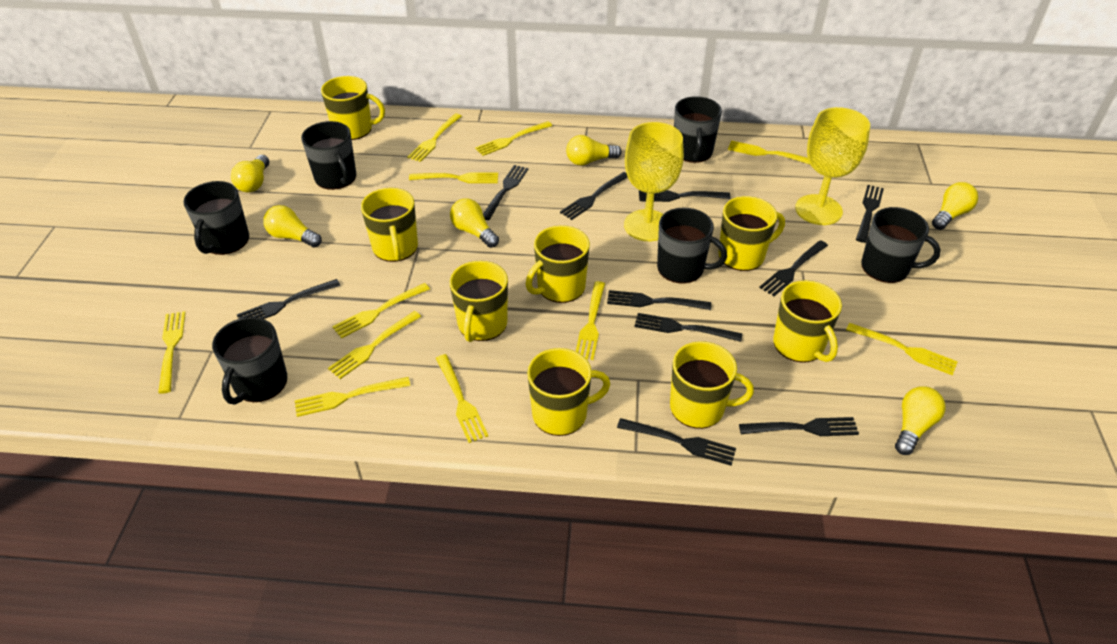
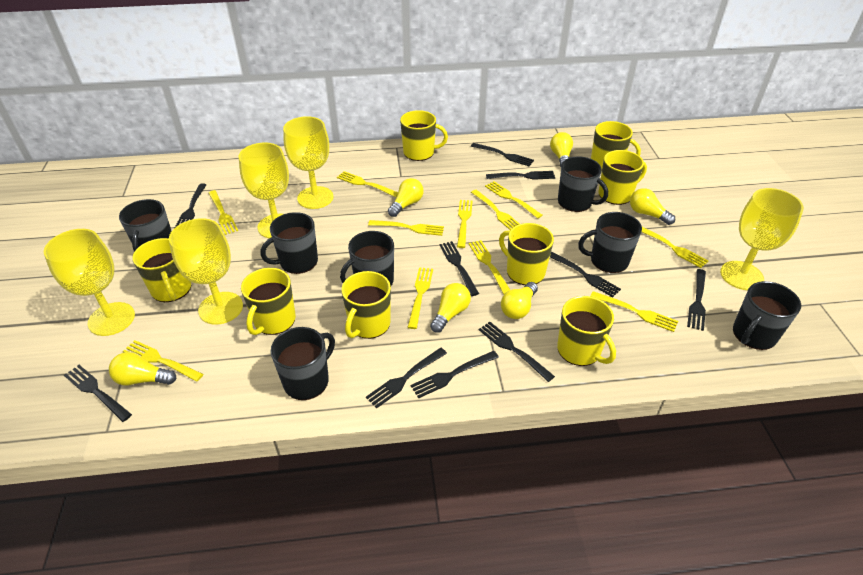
black mug: 6 -> 7
yellow goblet: 2 -> 5

